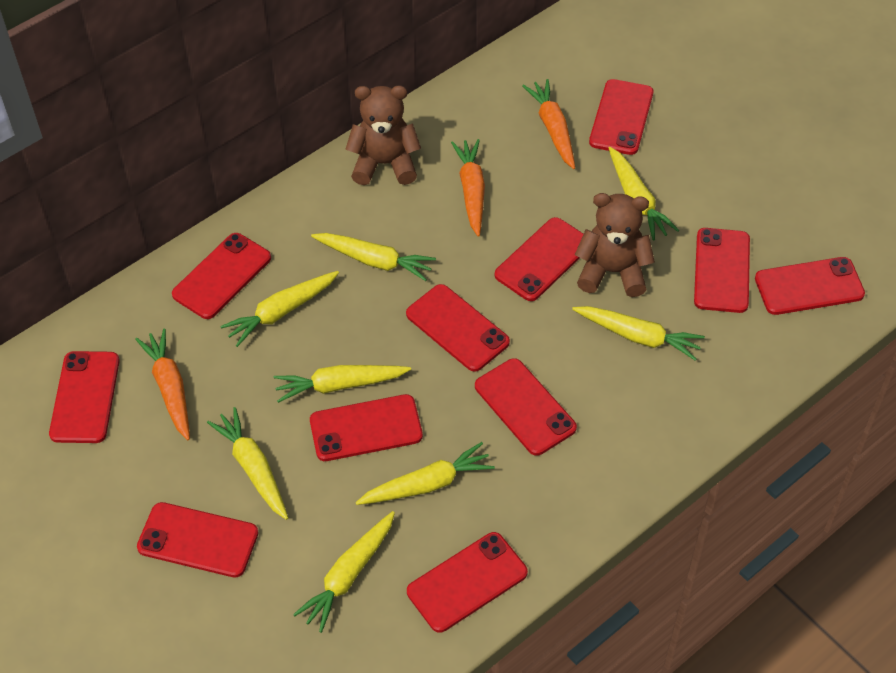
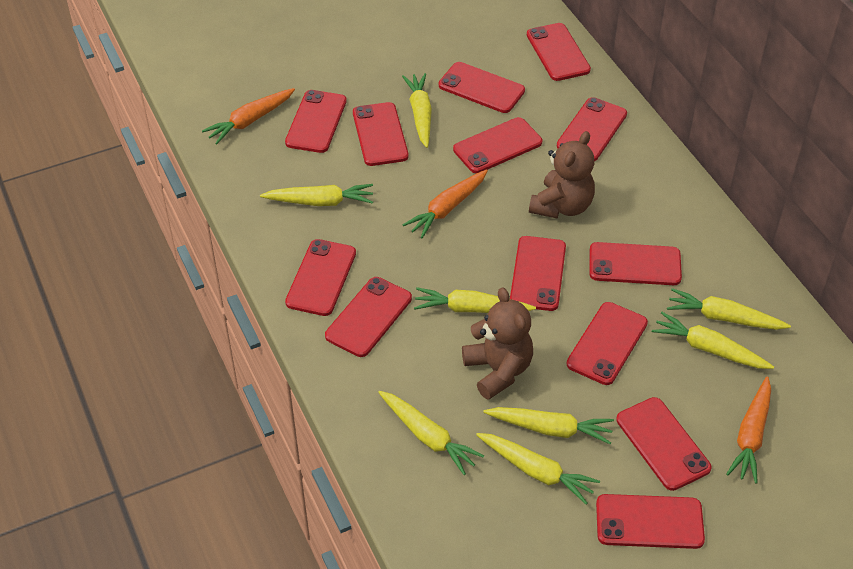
red phone: 11 -> 13

